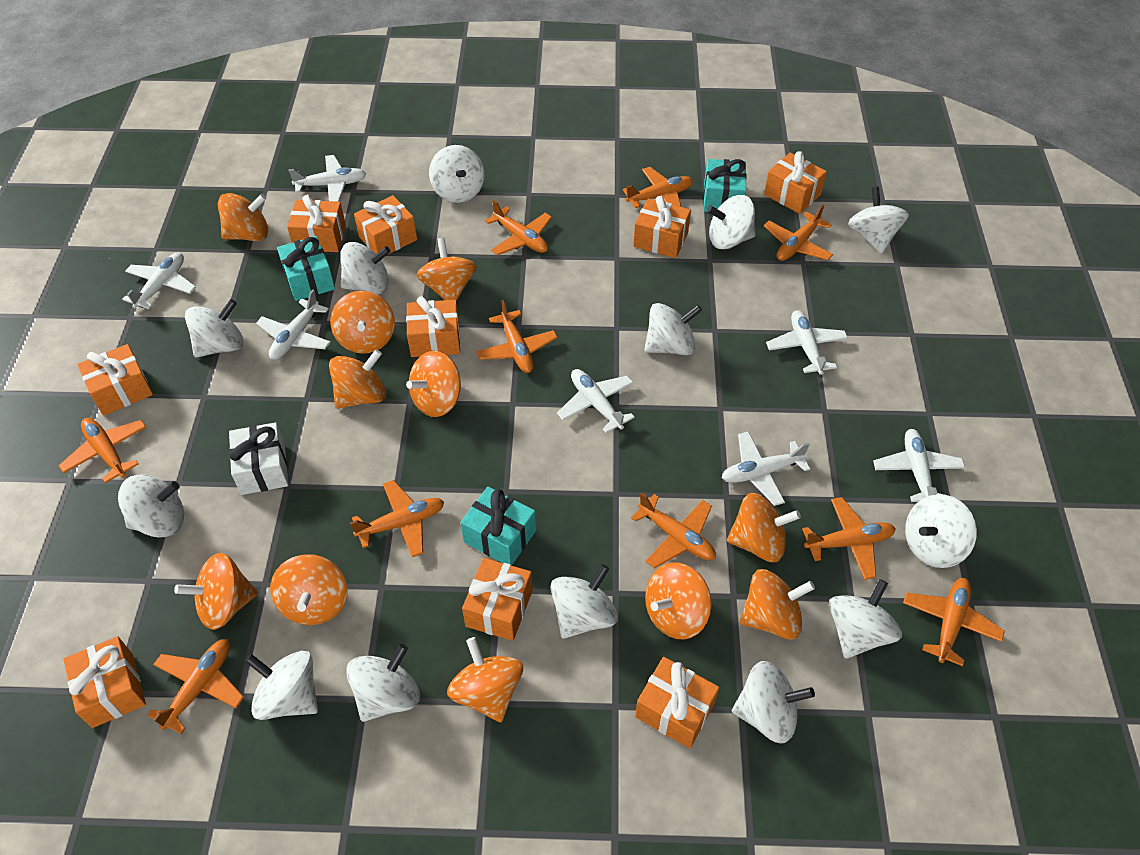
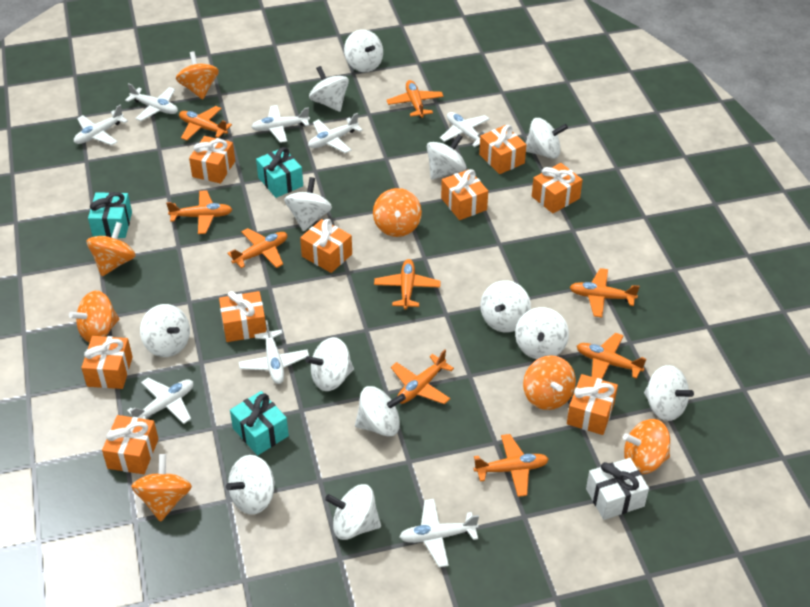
orange plane: 10 -> 9
orange spinning top: 11 -> 7
white plane: 7 -> 8

